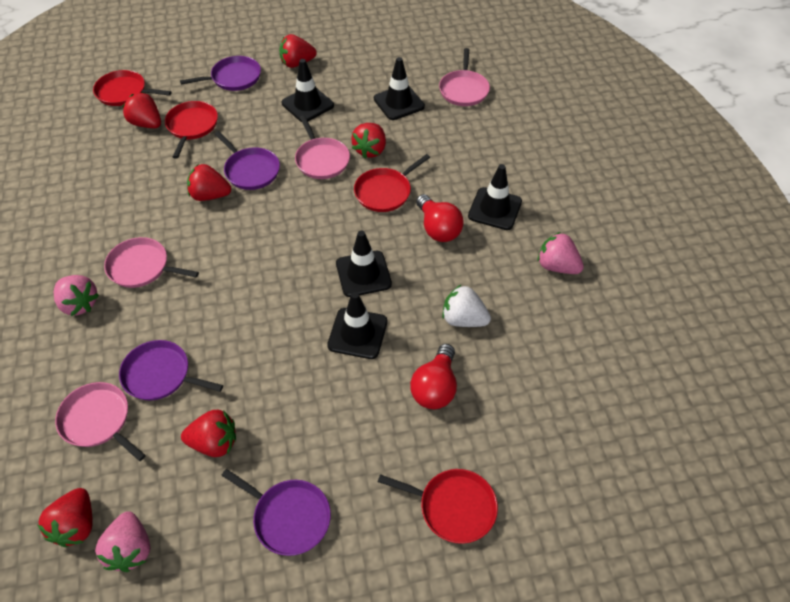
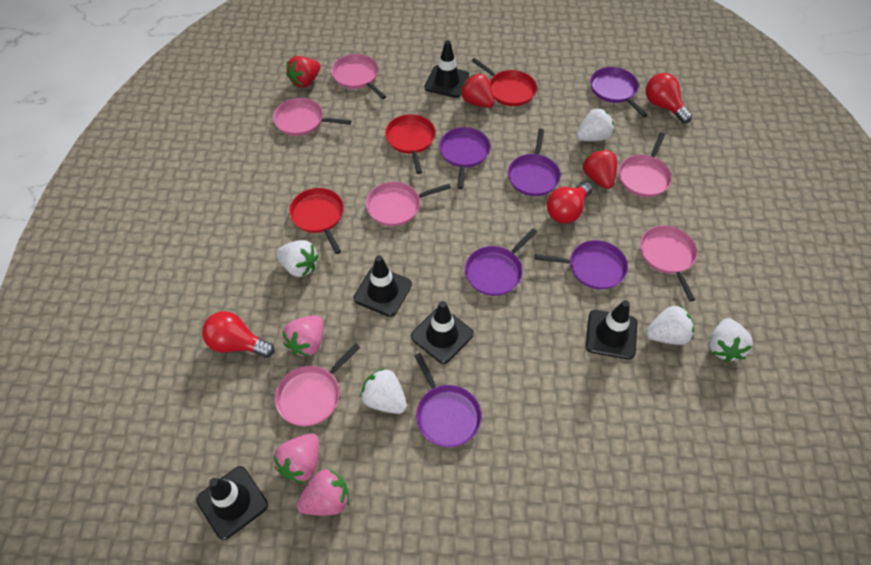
pink pan: 4 -> 6
purple pan: 4 -> 6
red light bulb: 2 -> 3
red pan: 4 -> 3
red strawberry: 6 -> 3
white strawberry: 1 -> 5

